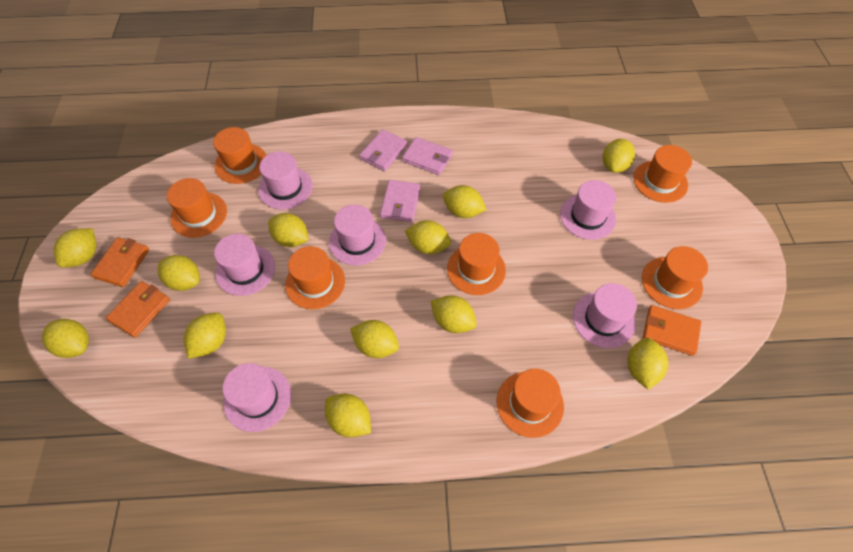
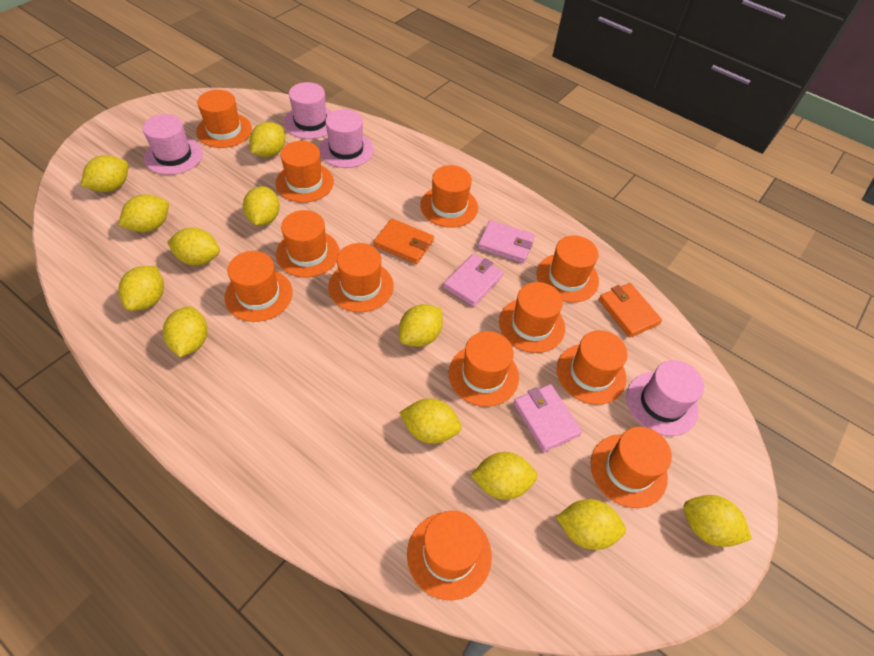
orange hat: 7 -> 12
orange wallet: 3 -> 2
pink hat: 6 -> 4

